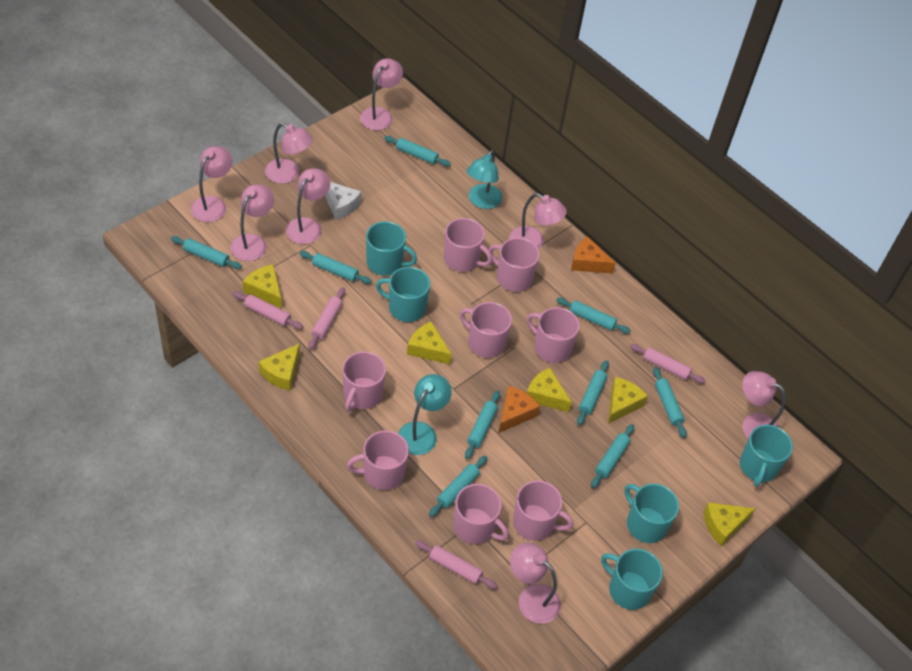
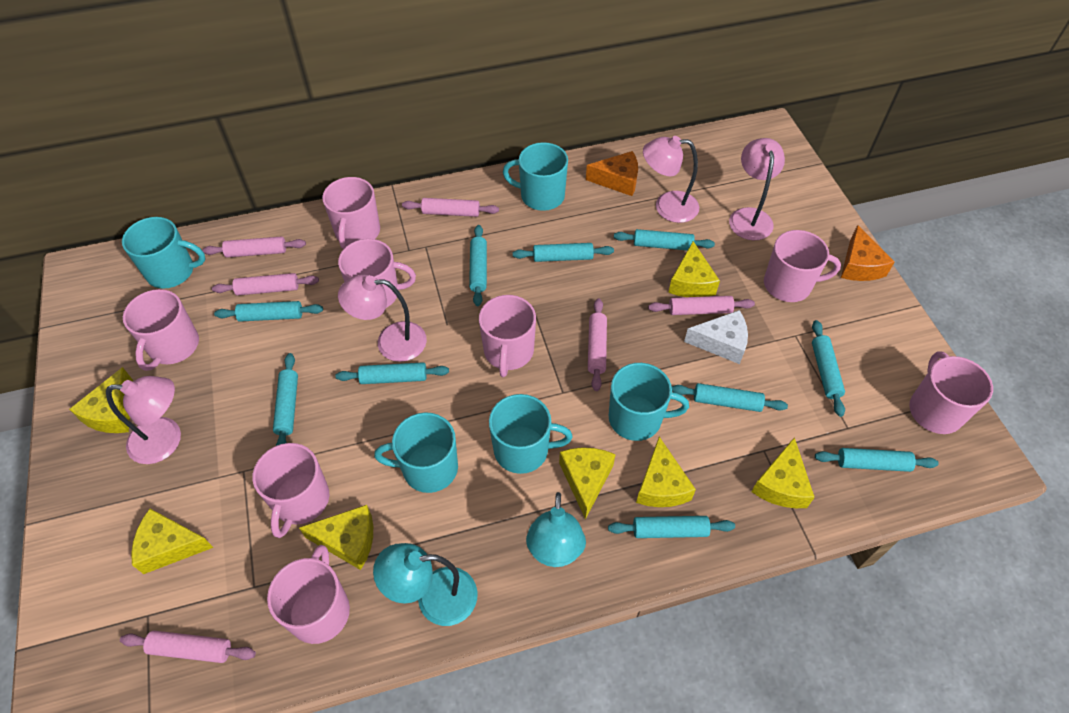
pink lamp: 8 -> 4
pink rolling pin: 4 -> 6
turquoise rolling pin: 9 -> 10
yellow cheese: 6 -> 7

